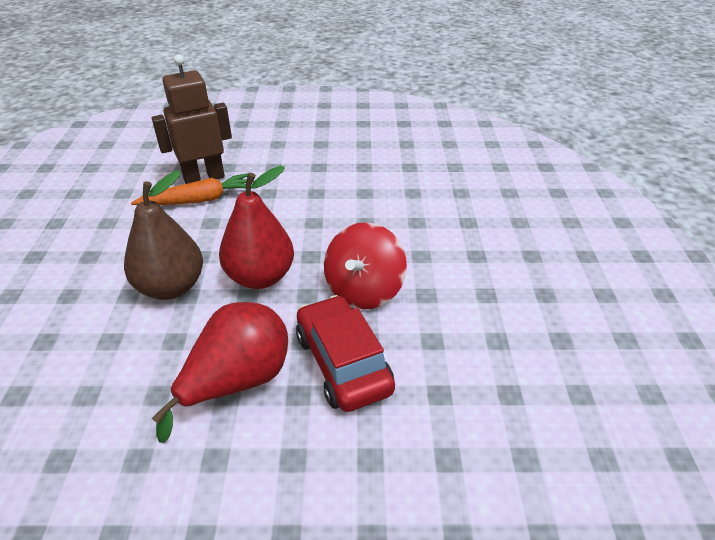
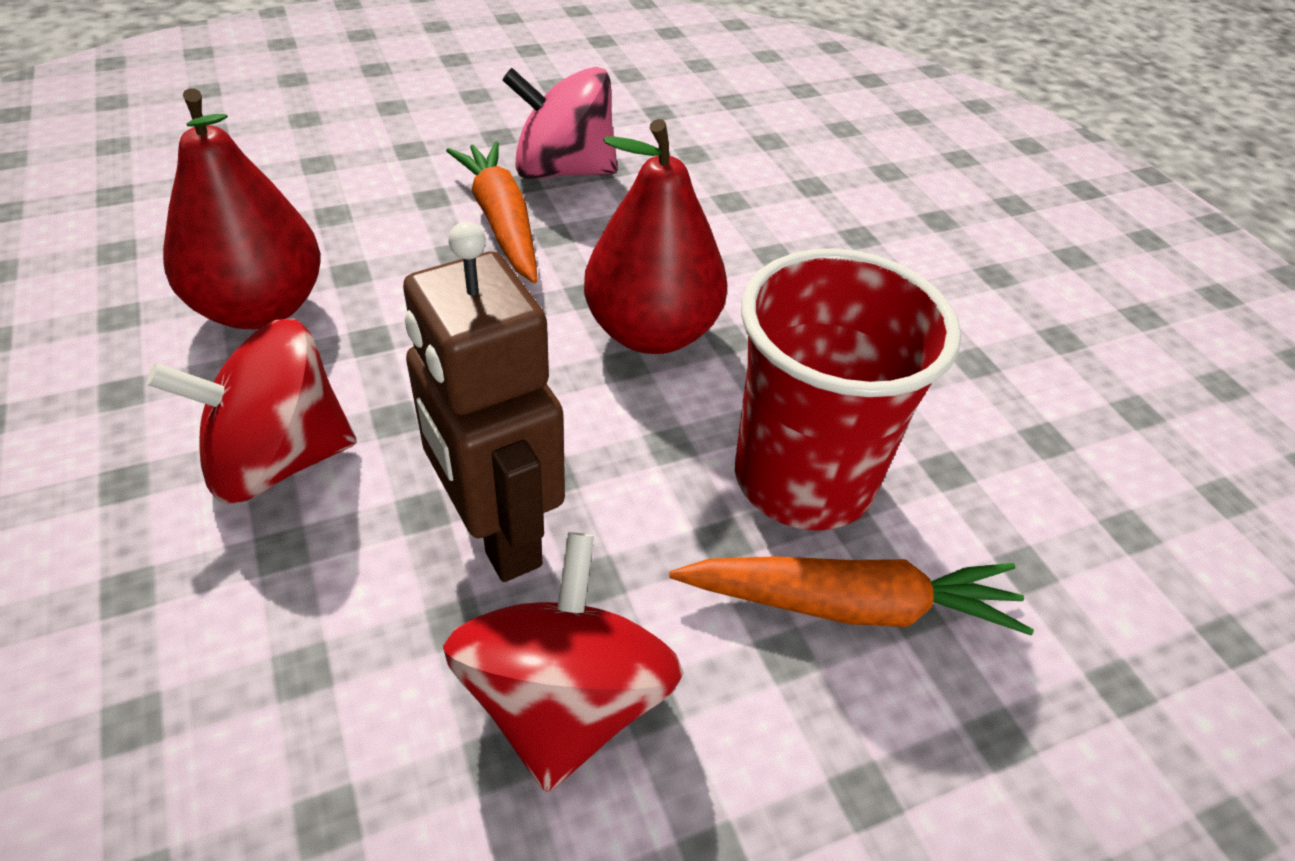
brown pear: 1 -> 0
orange carrot: 1 -> 2
pink spinning top: 0 -> 1
red car: 1 -> 0
red cup: 0 -> 1
red spinning top: 1 -> 2

